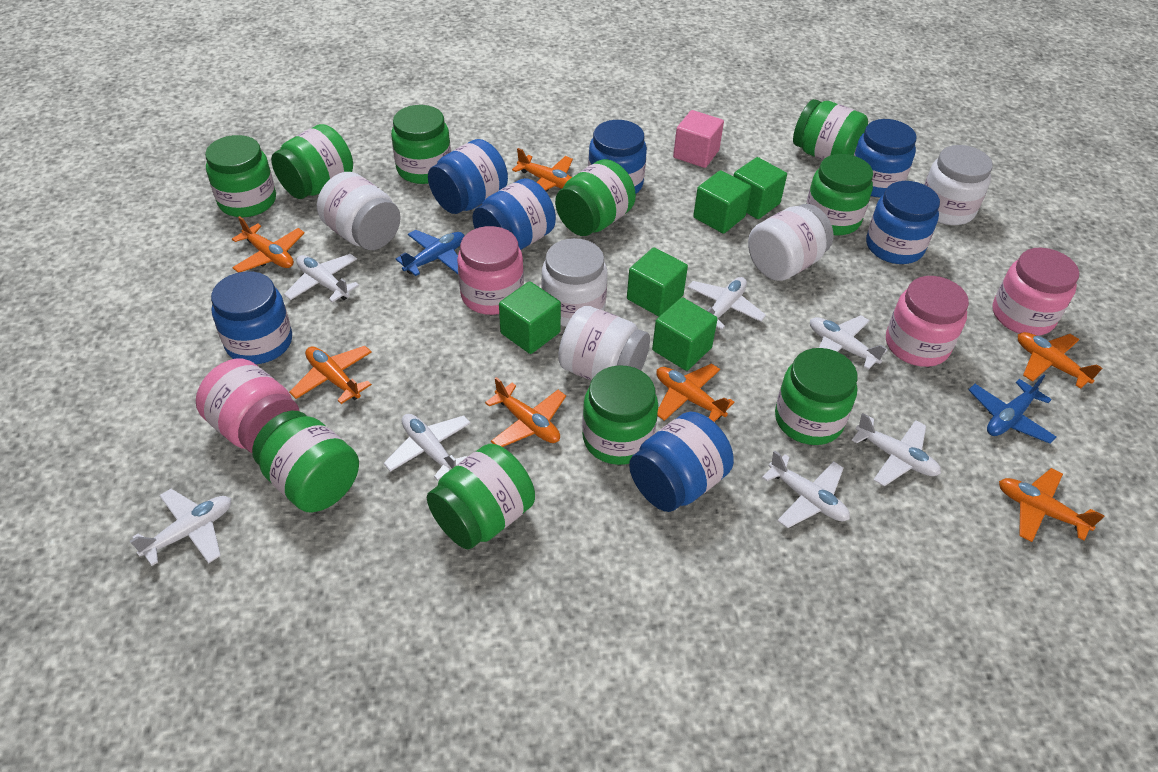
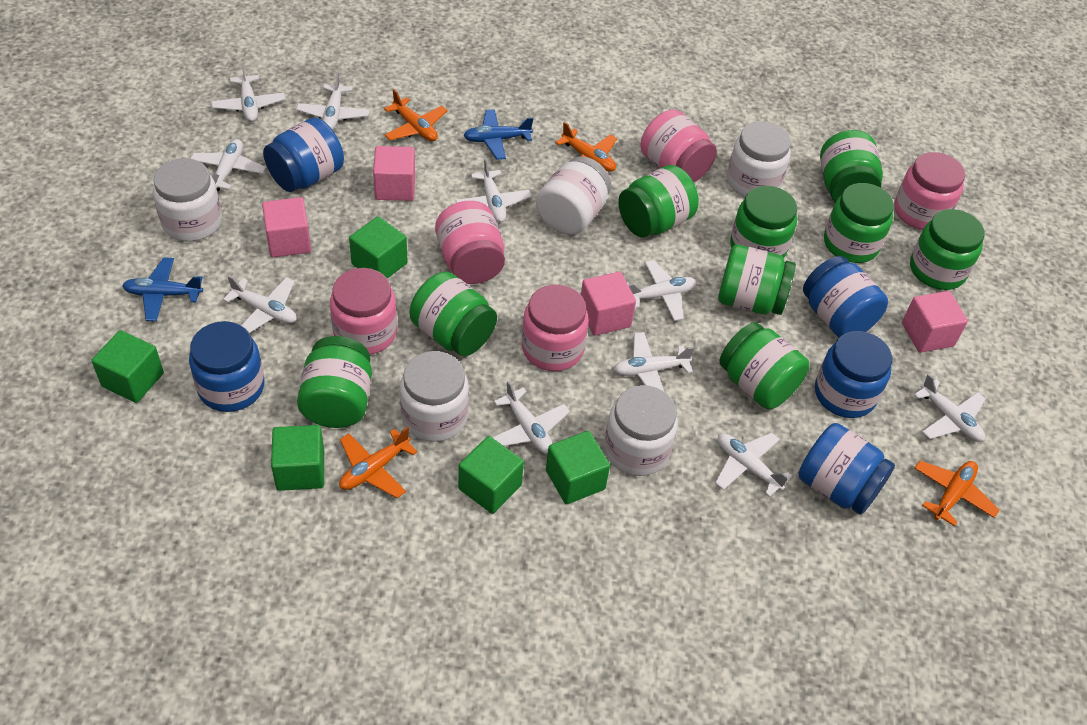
blue jar: 7 -> 5
green jar: 10 -> 9
orange plane: 7 -> 4
pink cube: 1 -> 4
pink jar: 4 -> 5
white plane: 7 -> 10

